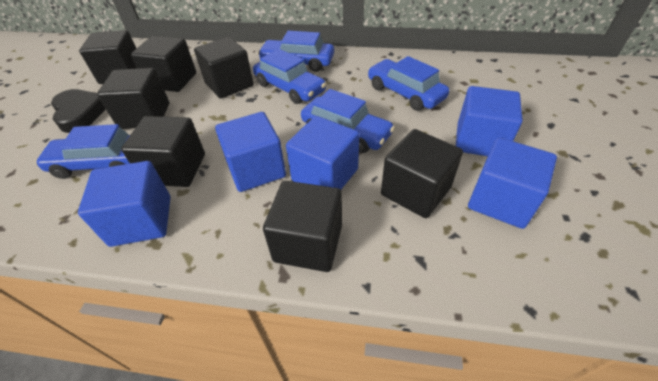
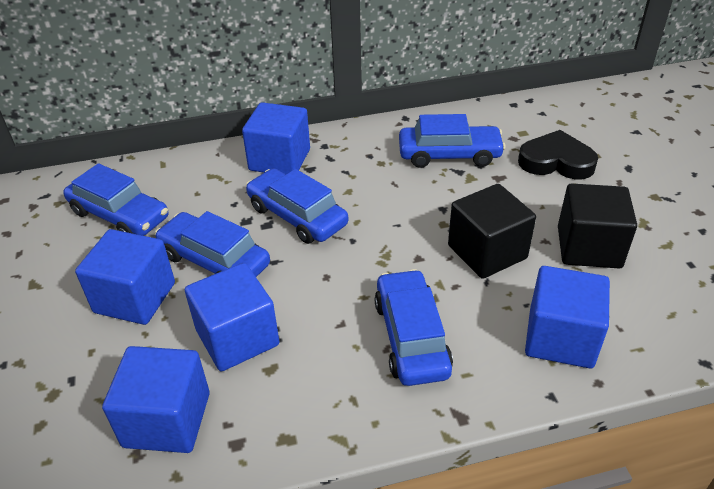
black cube: 7 -> 2

